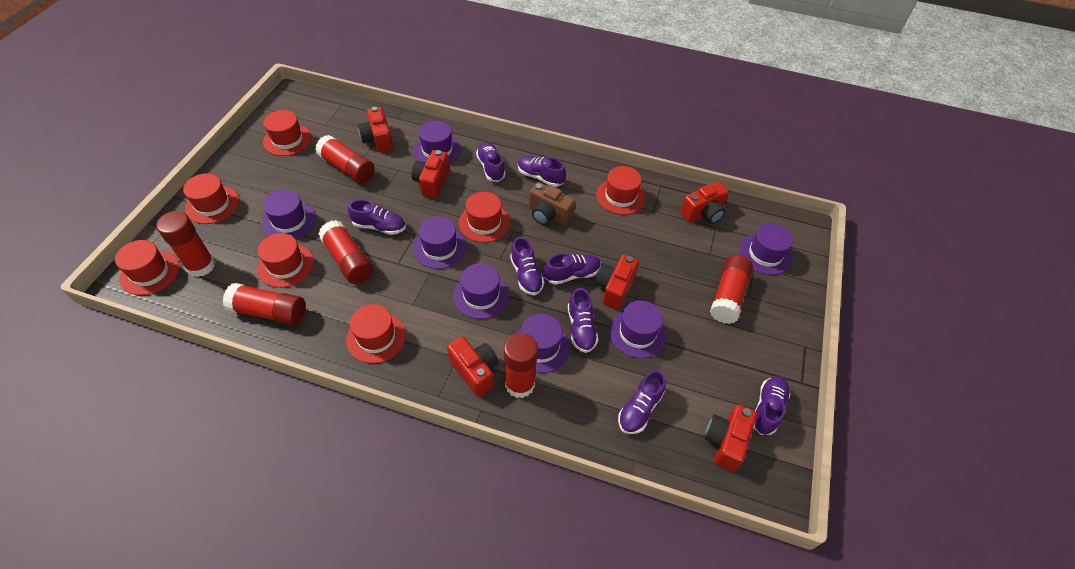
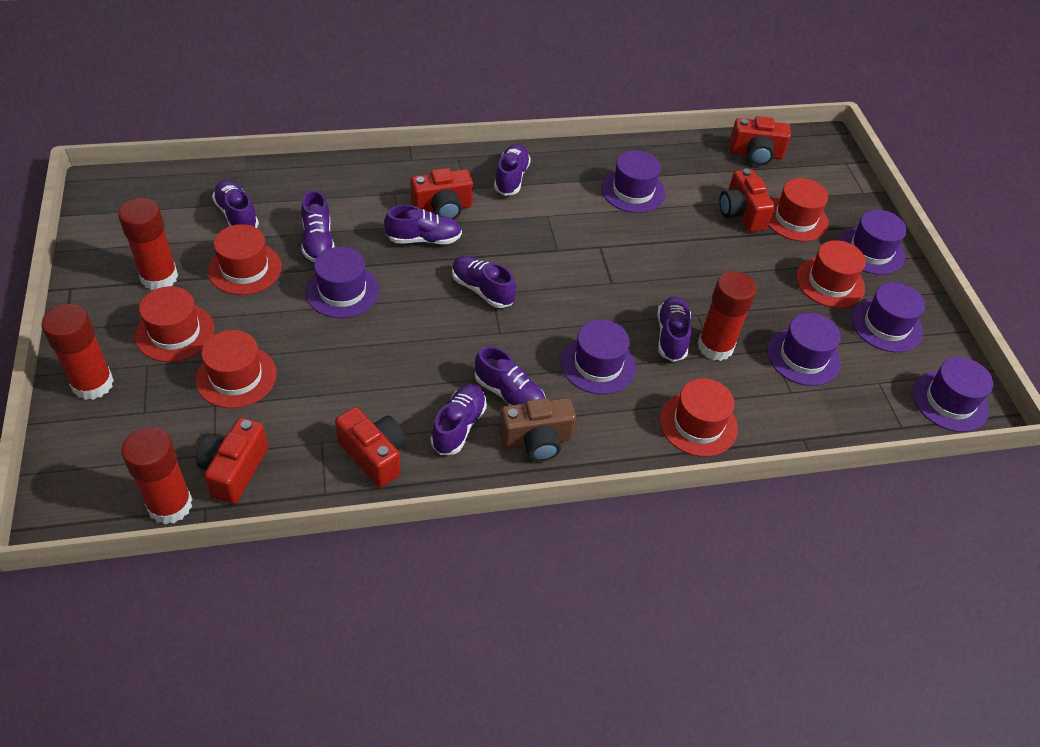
red camera: 6 -> 5
red glue stick: 6 -> 4
red hat: 7 -> 6

